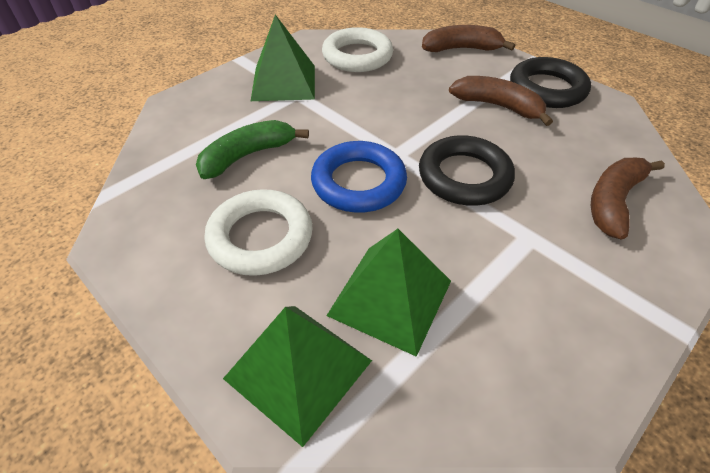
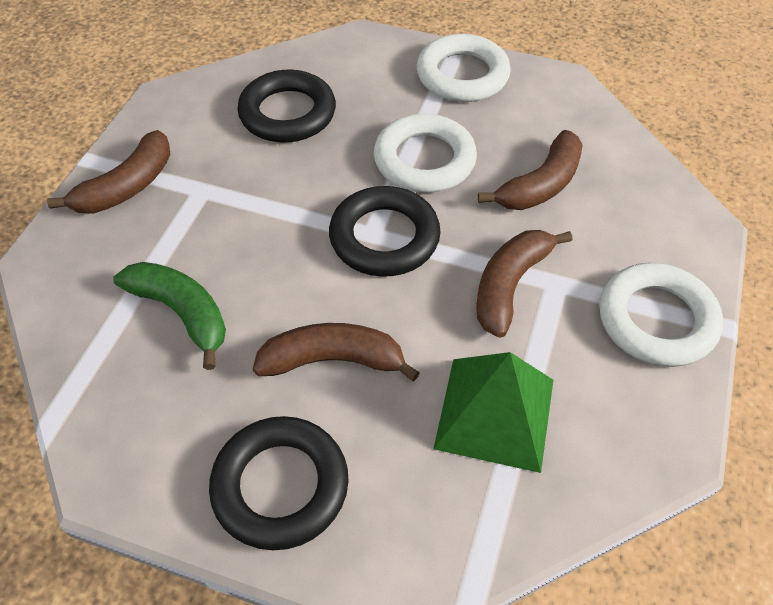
black ring: 2 -> 3
blue ring: 1 -> 0
brown banana: 3 -> 4
green pyramid: 3 -> 1
white ring: 2 -> 3

